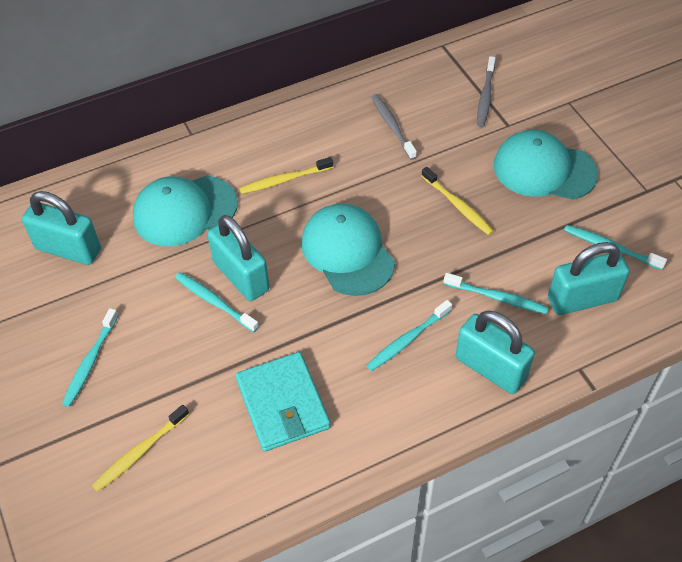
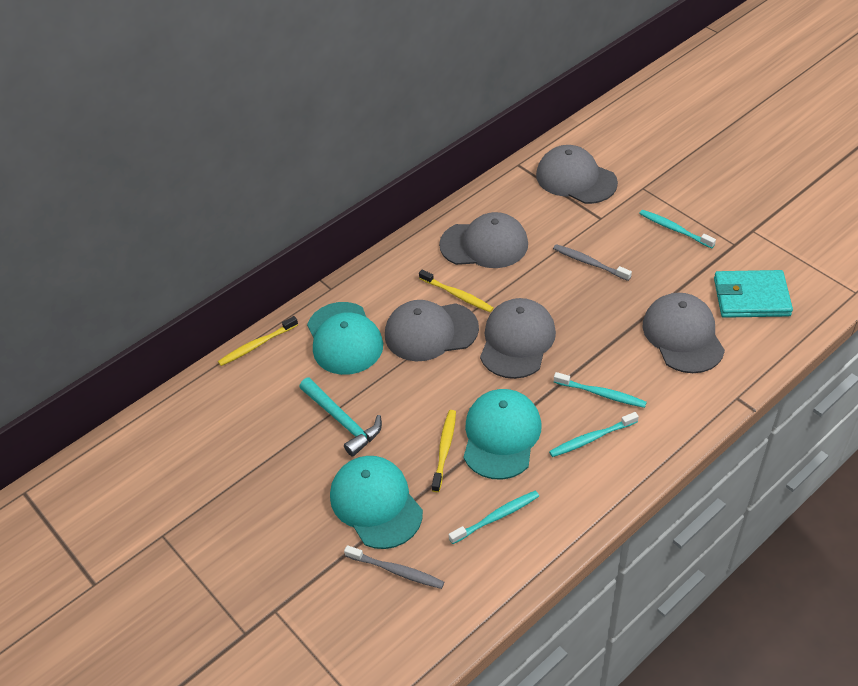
grey cap: 0 -> 5
turquoise hammer: 0 -> 1
turquoise padlock: 4 -> 0
turquoise toothbrush: 5 -> 4

